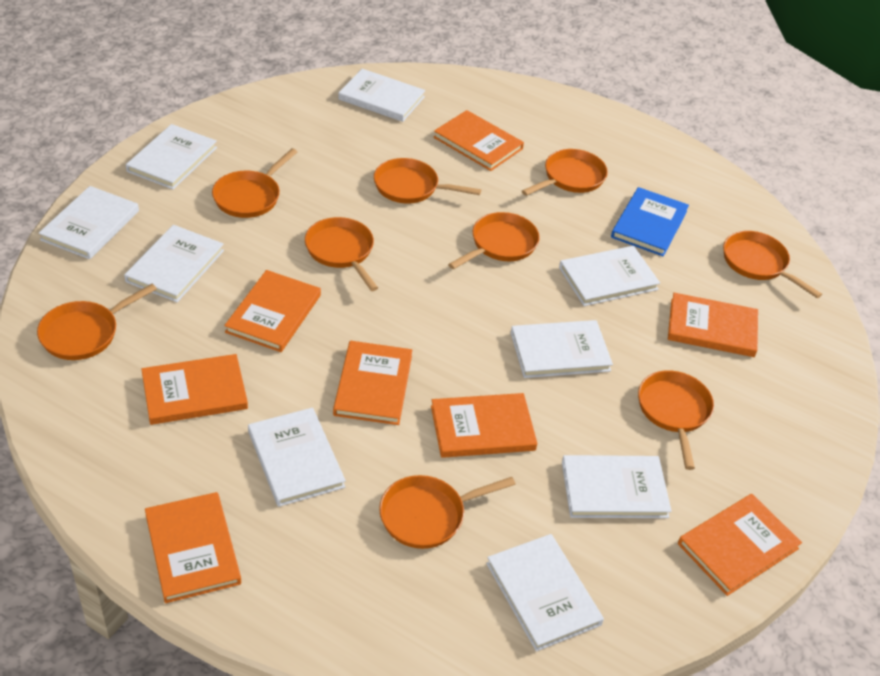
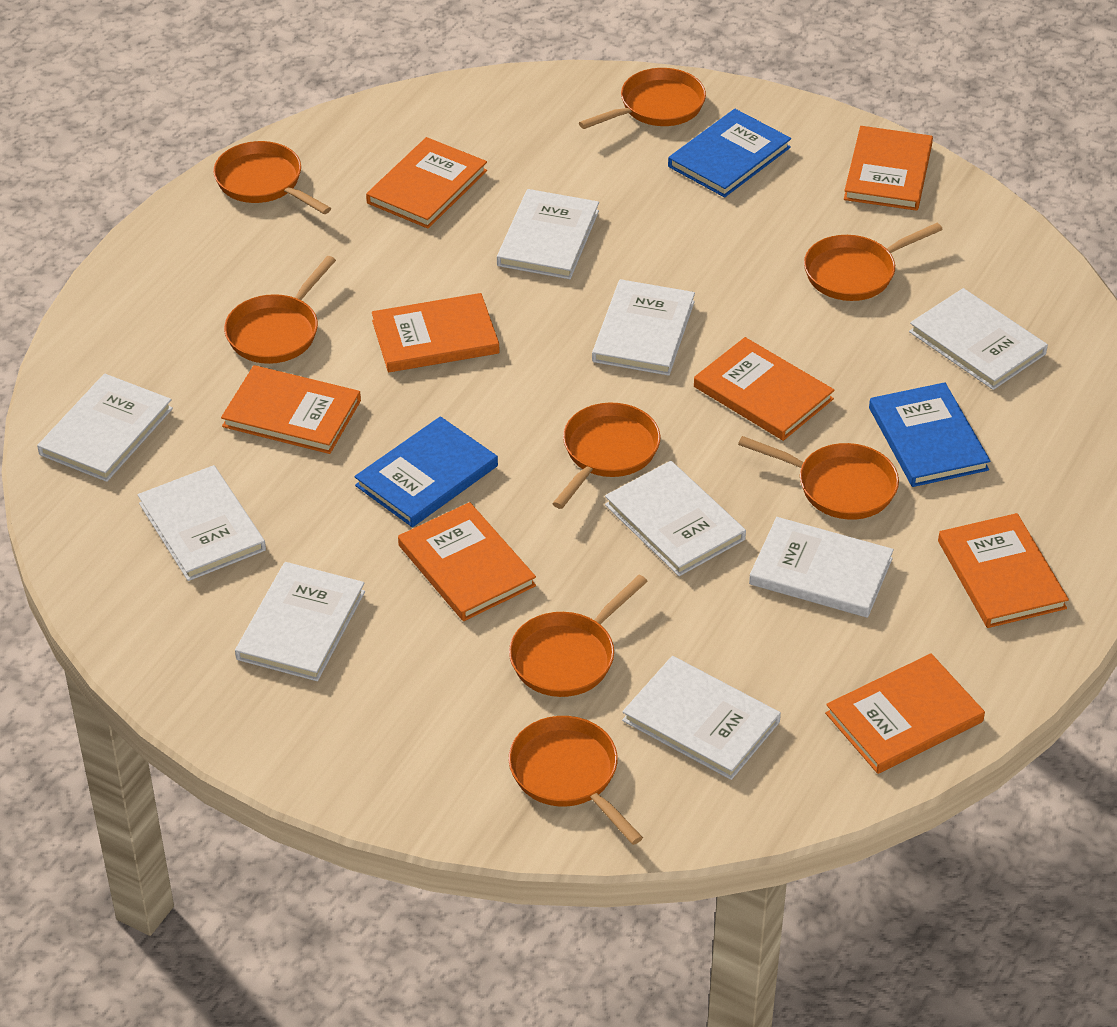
blue book: 1 -> 3
orange pan: 9 -> 8

